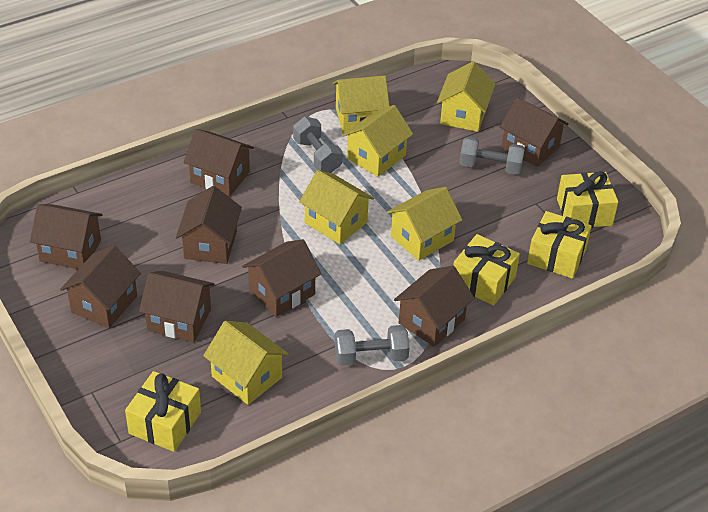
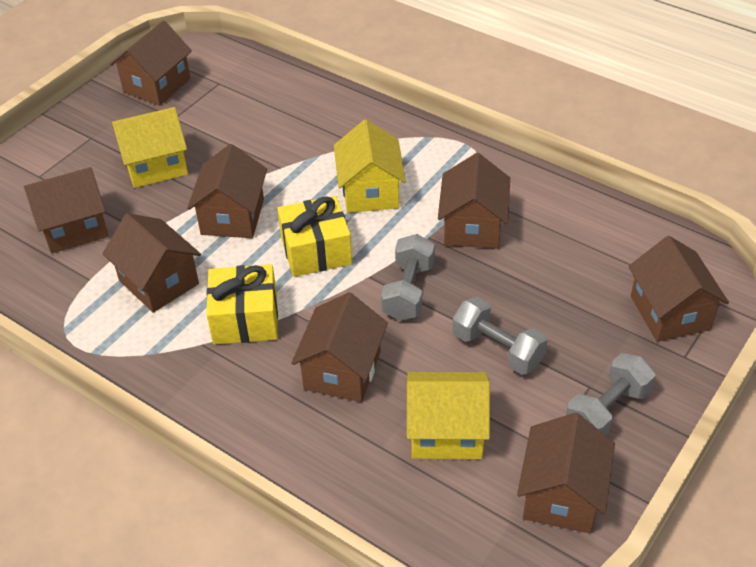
yellow gift: 4 -> 2
yellow house: 6 -> 3

